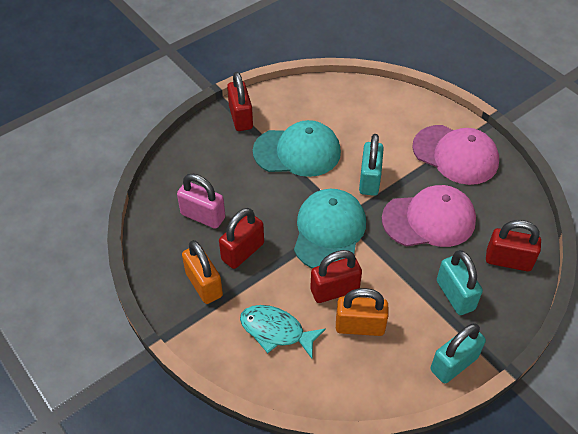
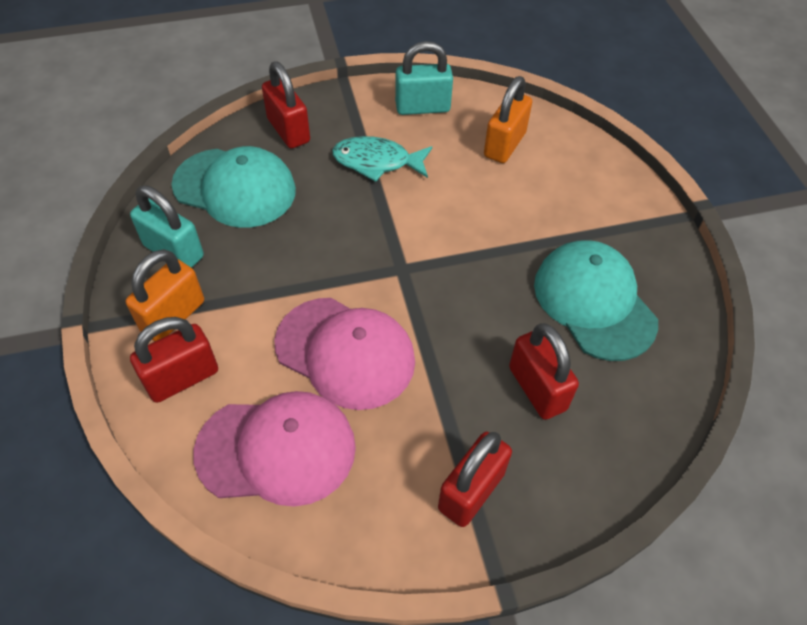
pink padlock: 1 -> 0
turquoise padlock: 3 -> 2

